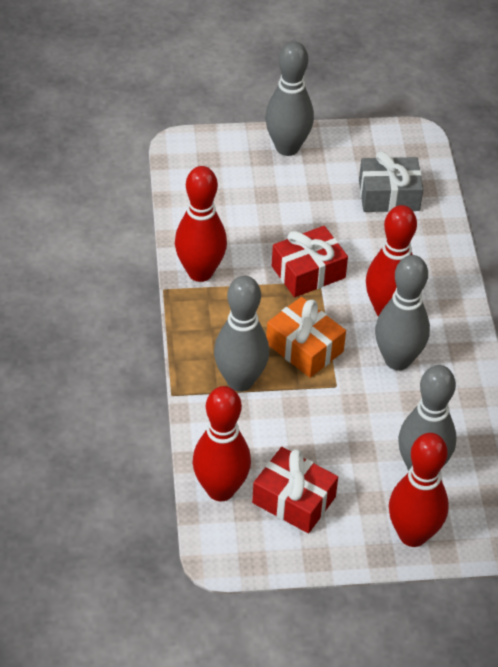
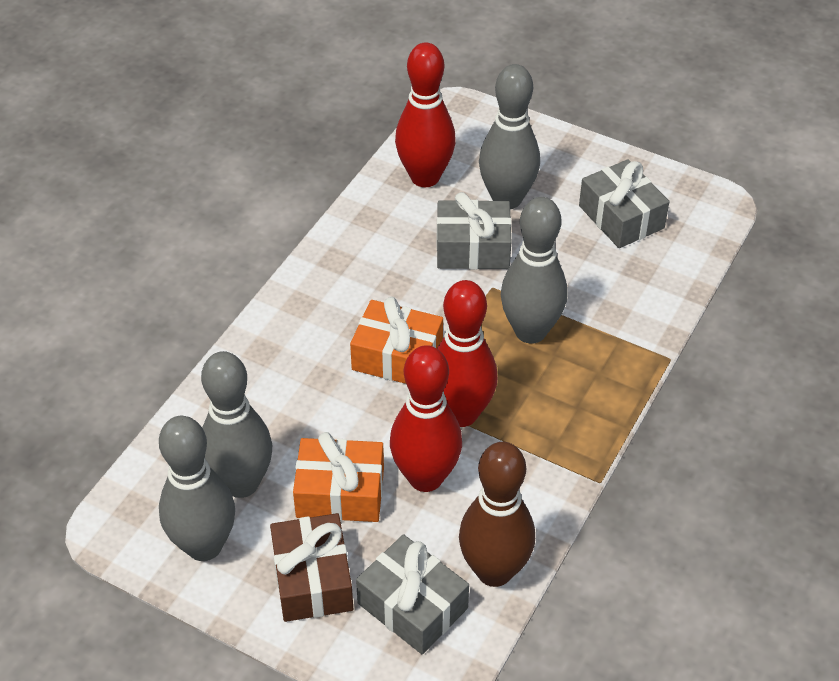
brown bowling pin: 0 -> 1
brown gift: 0 -> 1
grey gift: 1 -> 3
orange gift: 1 -> 2
red bowling pin: 4 -> 3
red gift: 2 -> 0

